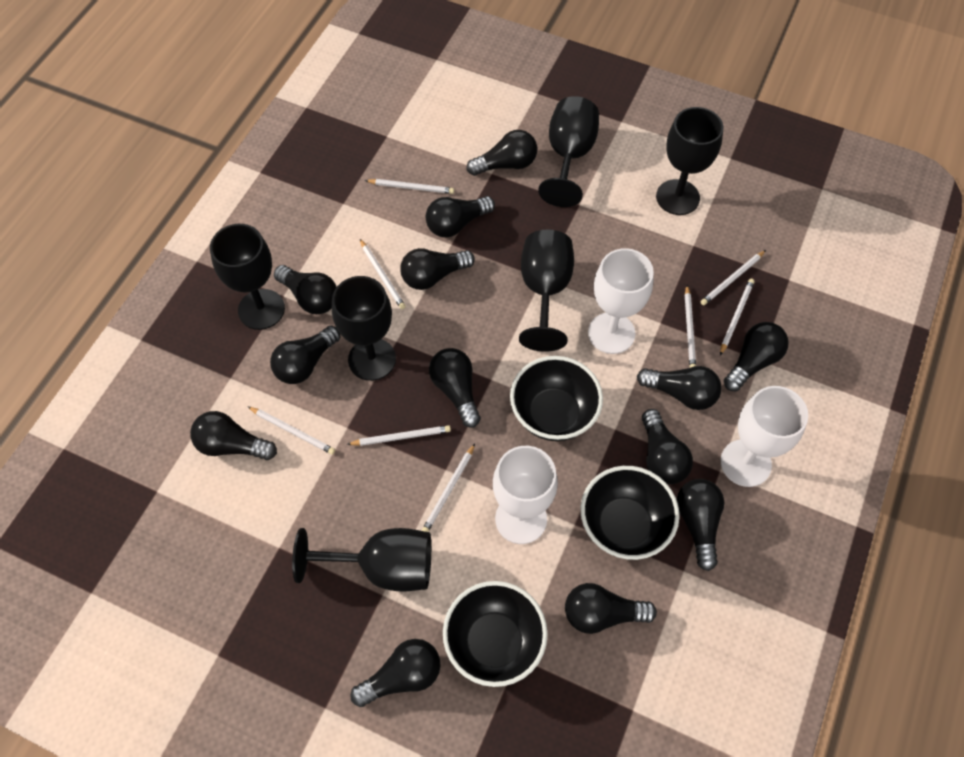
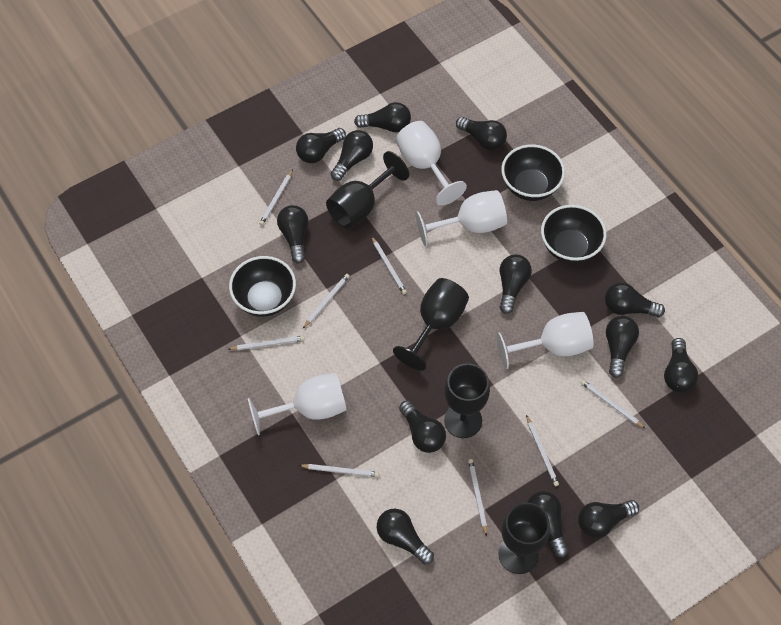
black goblet: 6 -> 4
white goblet: 3 -> 4

